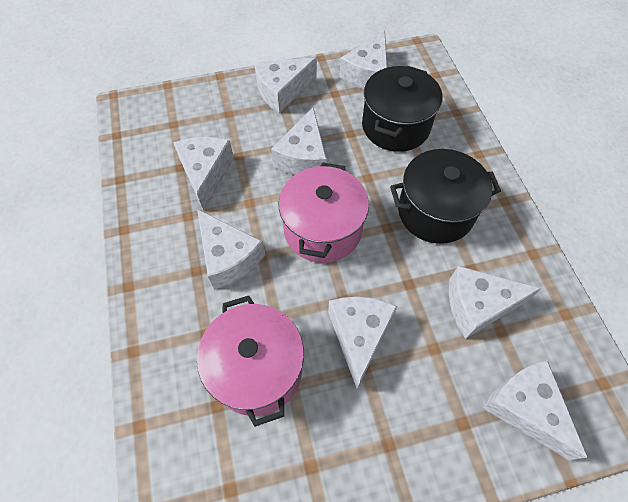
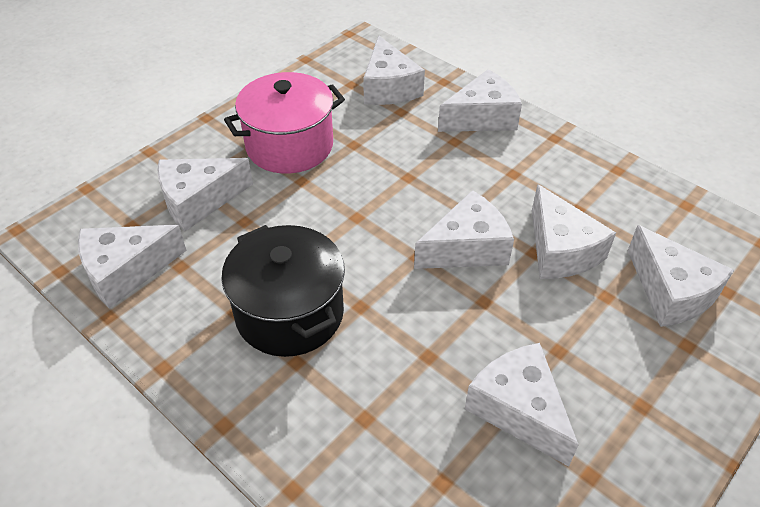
black pot: 2 -> 1
pink pot: 2 -> 1

